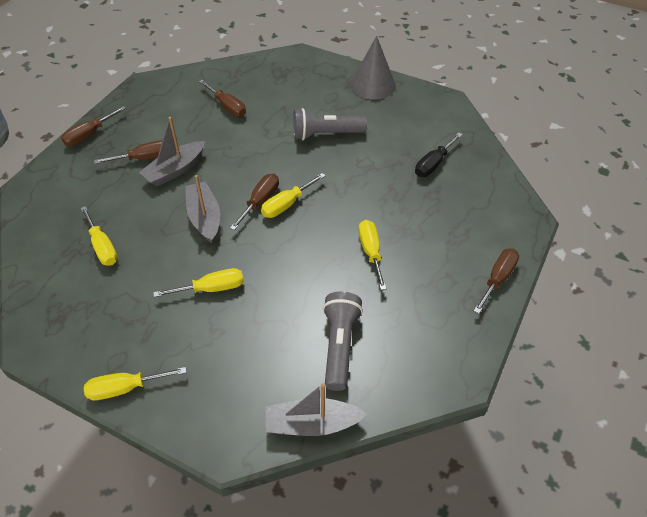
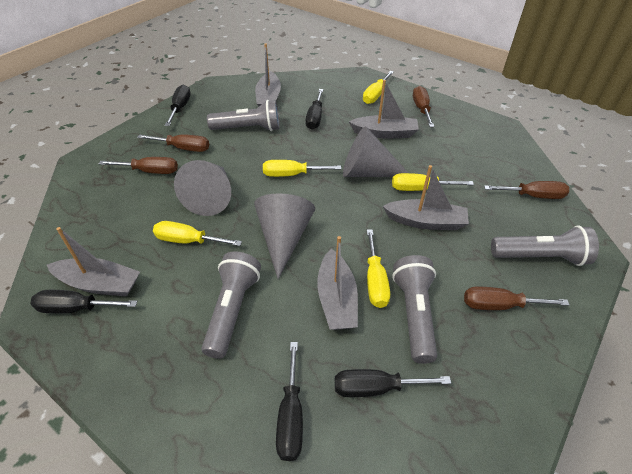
black screwdriver: 1 -> 5
grey boat: 3 -> 5
grey cone: 1 -> 3
grey flashlight: 2 -> 4

